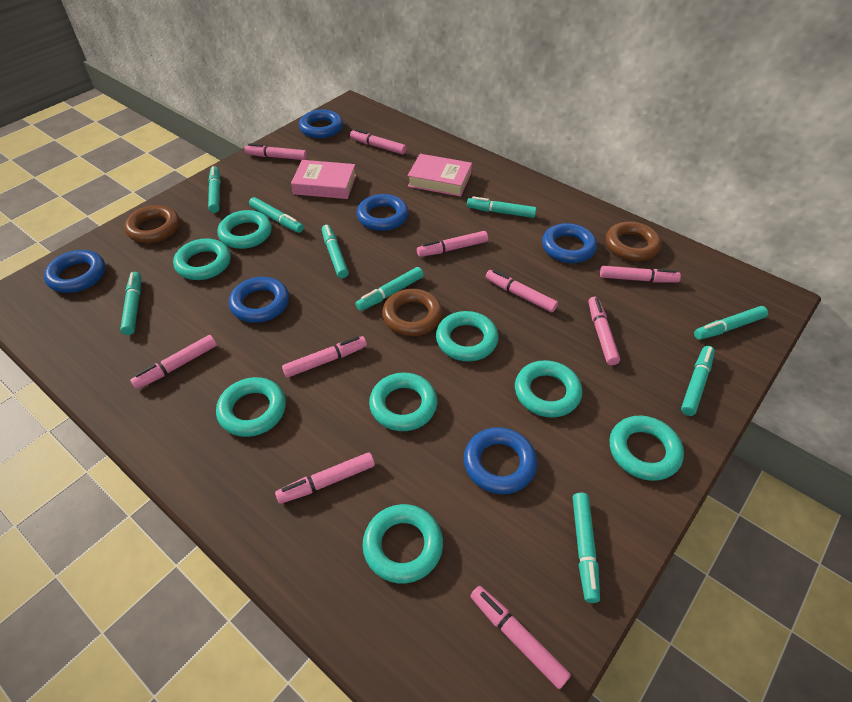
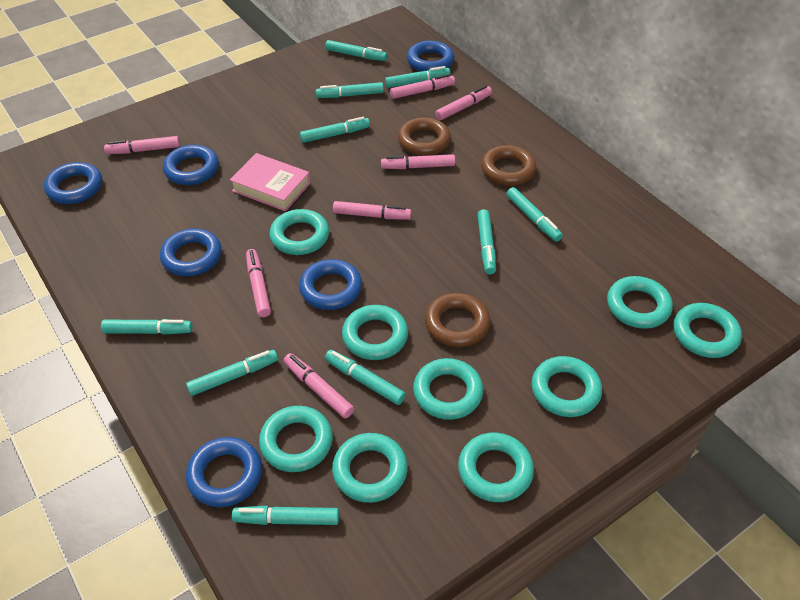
pink book: 2 -> 1
pink marker: 10 -> 7
turquoise marker: 9 -> 10
turquoise ring: 8 -> 9

